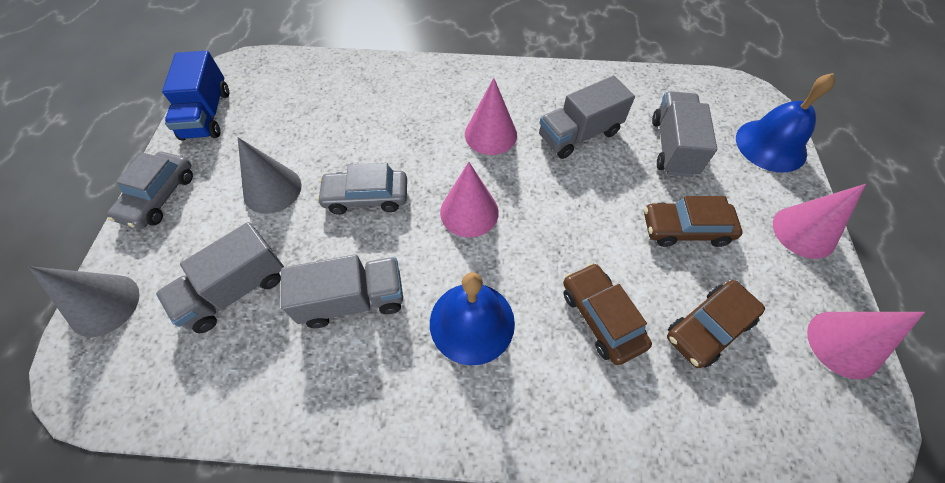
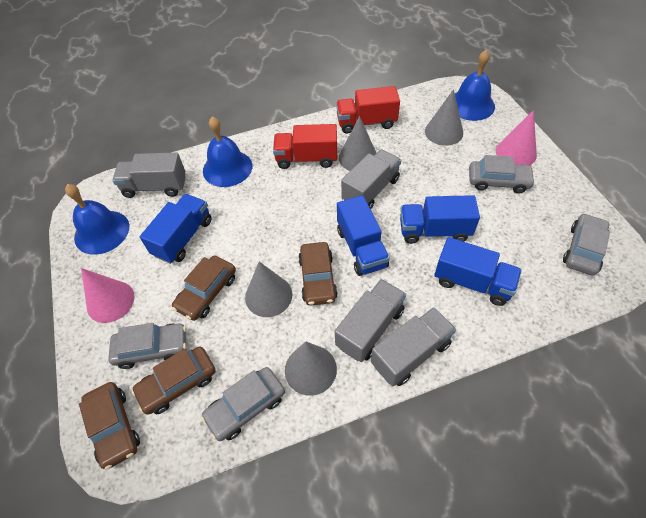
blue bell: 2 -> 3
blue truck: 1 -> 4
brown car: 3 -> 4
grey car: 2 -> 4
grey cone: 2 -> 4
pink cone: 4 -> 2
red truck: 0 -> 2

